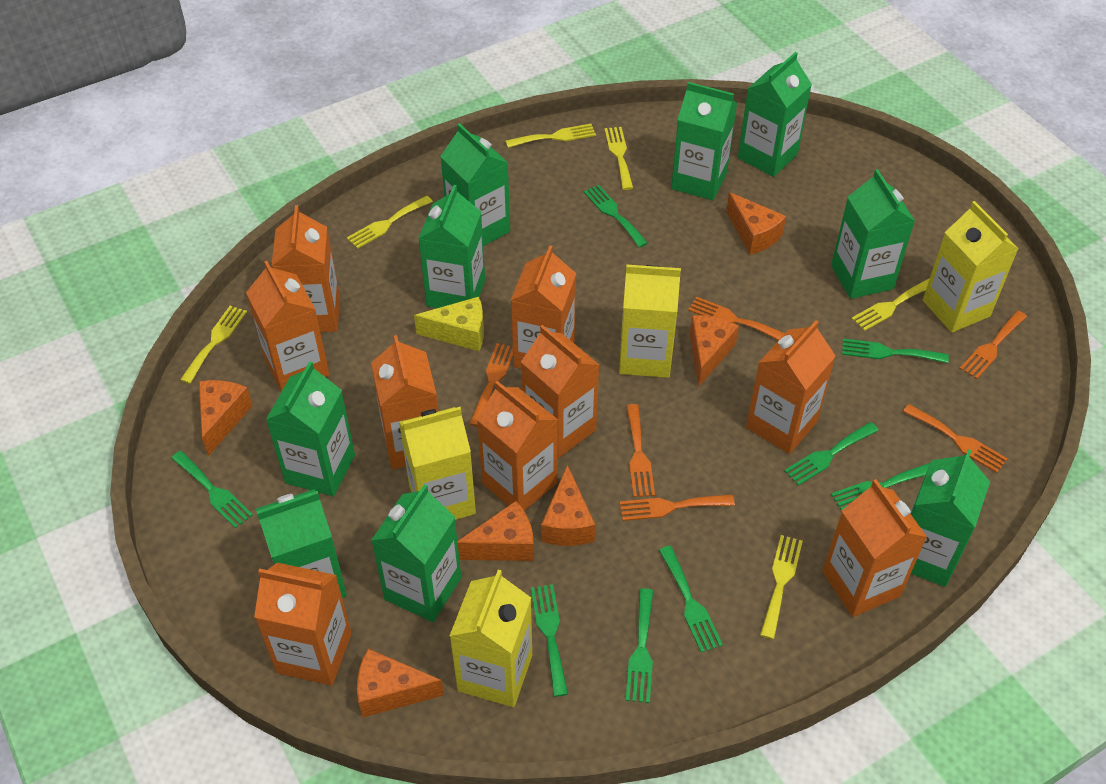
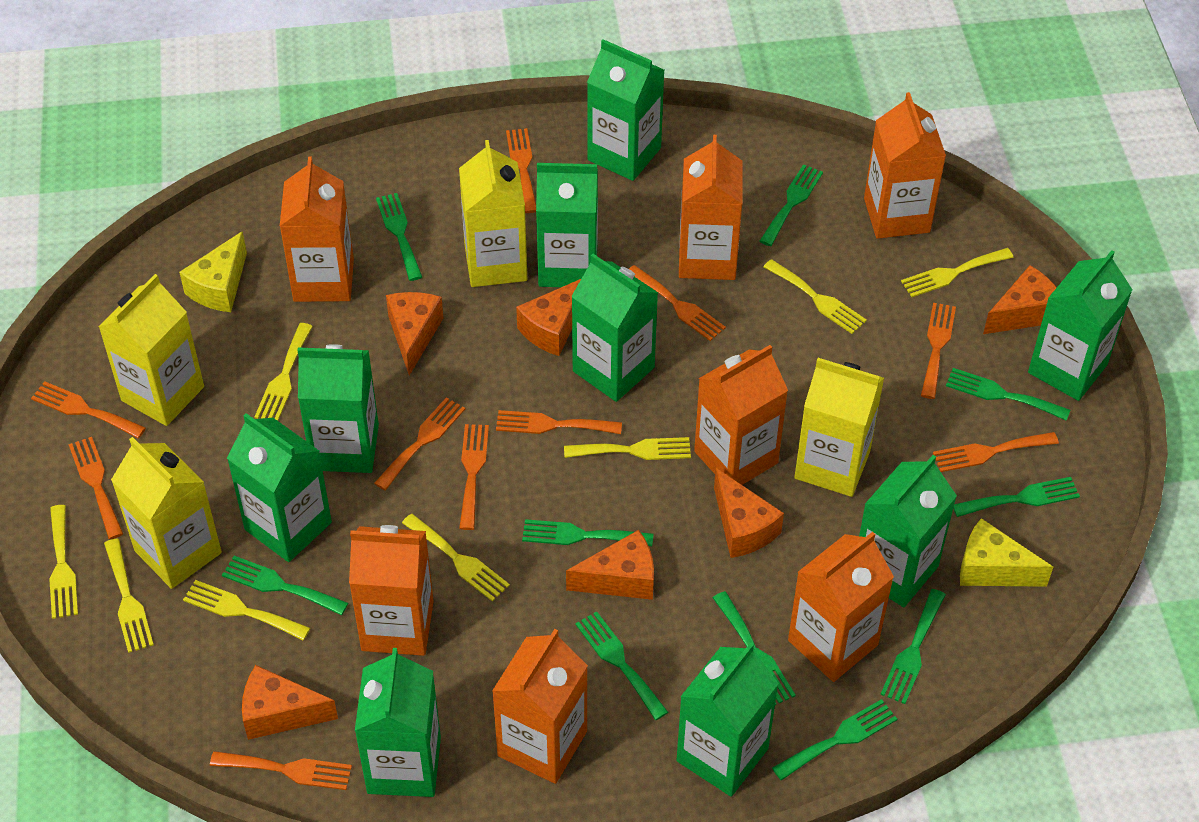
green fork: 8 -> 10
orange carton: 9 -> 7
orange fork: 6 -> 10
yellow cheese: 1 -> 2
yellow fork: 6 -> 8

